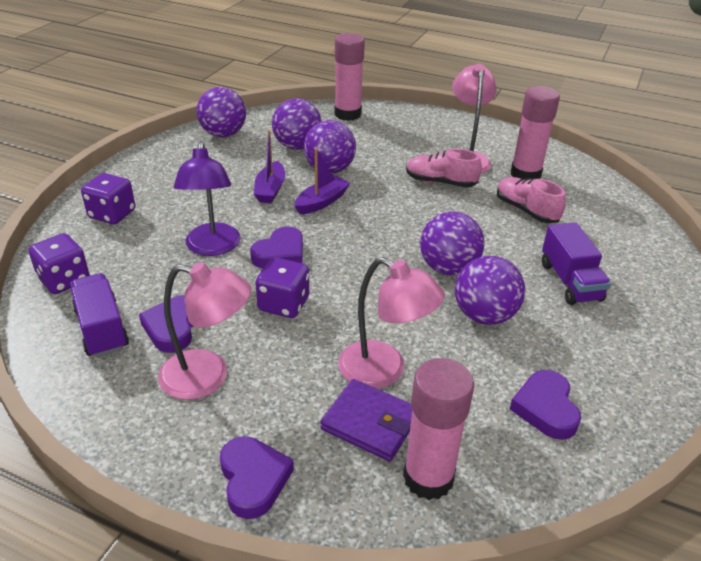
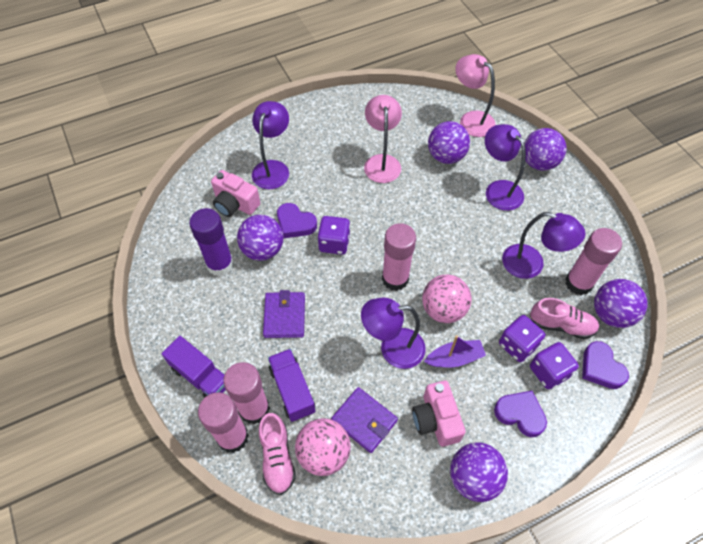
pink ball: 0 -> 2
pink camera: 0 -> 2
pink glue stick: 3 -> 4
pink lamp: 3 -> 2
purple boat: 2 -> 1
purple glue stick: 0 -> 1
purple heart: 4 -> 3
purple lamp: 1 -> 4
purple wallet: 1 -> 2

